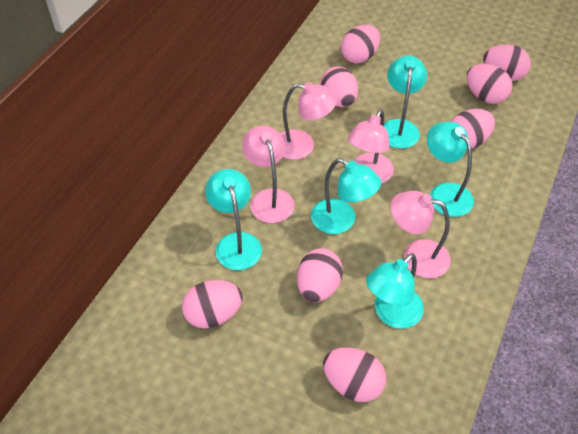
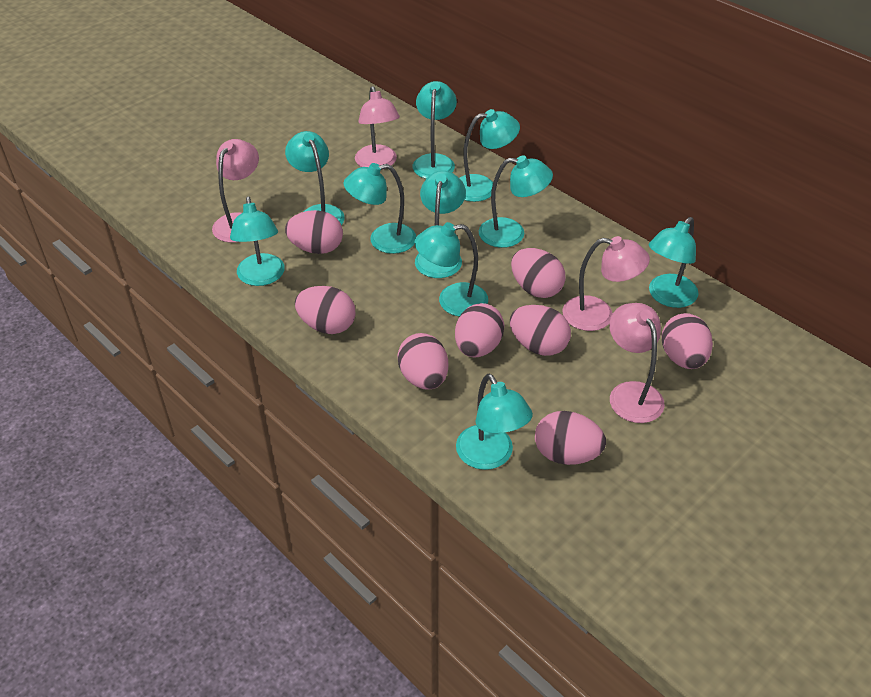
turquoise lamp: 5 -> 10

